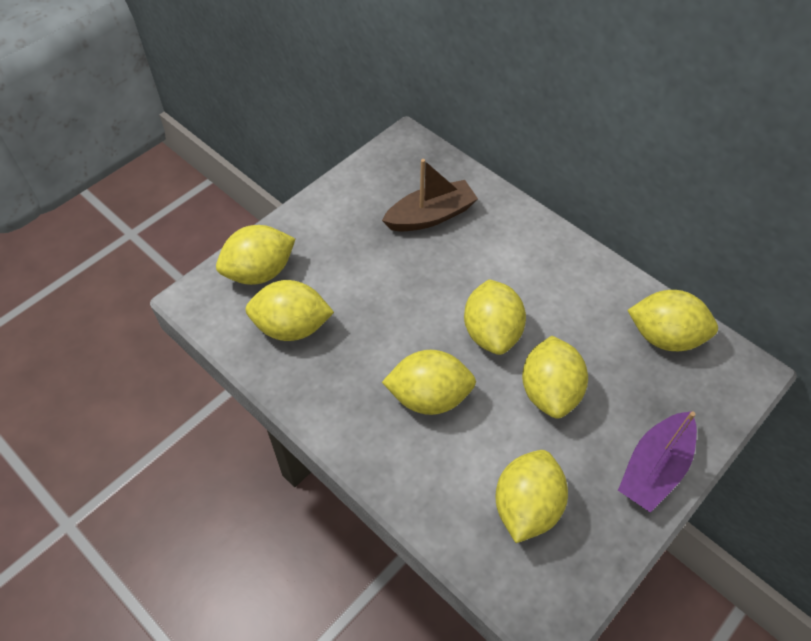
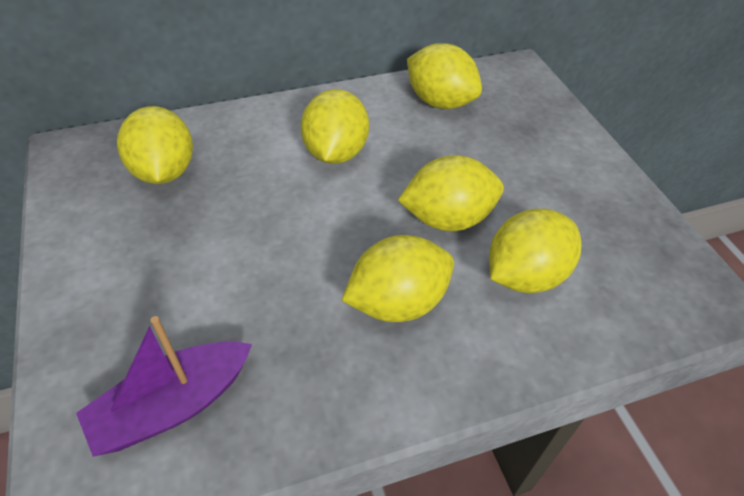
brown boat: 1 -> 0
yellow lemon: 7 -> 6

